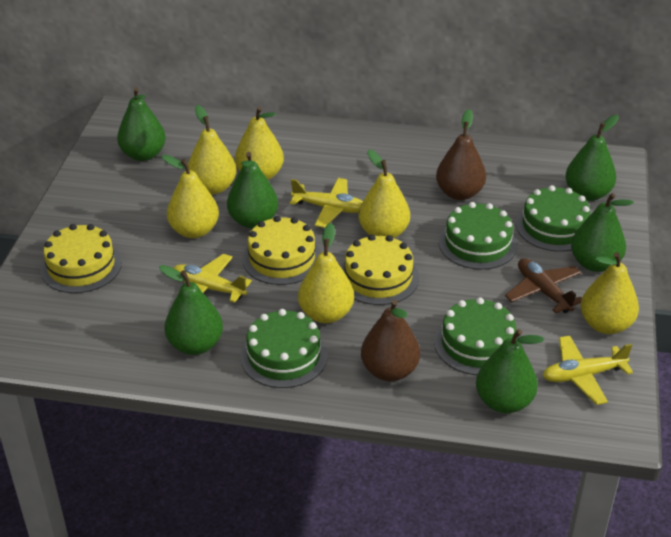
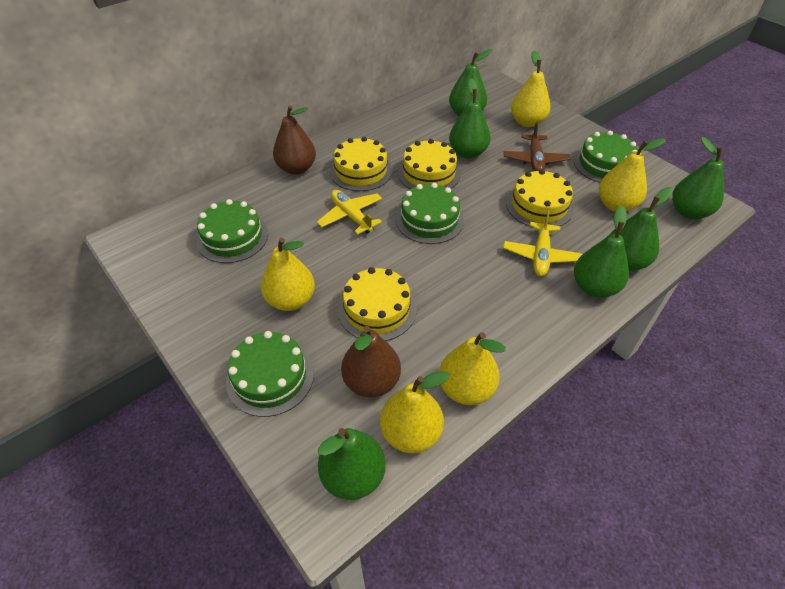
yellow cake: 3 -> 4
yellow pear: 6 -> 5
yellow plane: 3 -> 2

